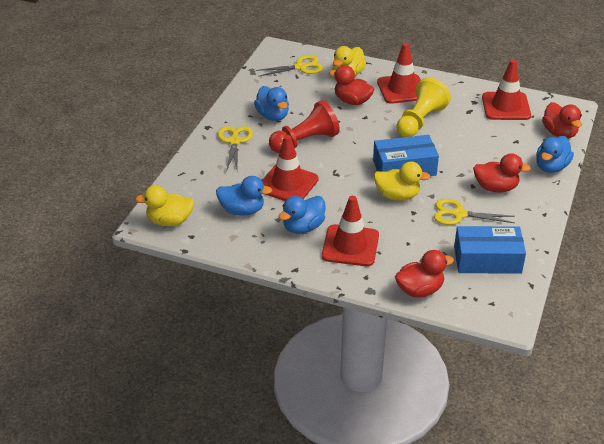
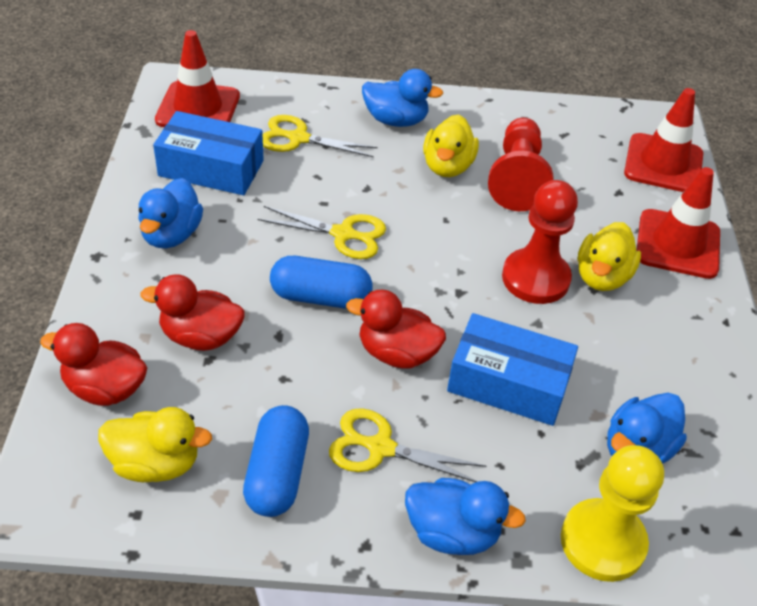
blue capsule: 0 -> 2
red duck: 4 -> 3
red pawn: 1 -> 2
red traffic cone: 4 -> 3

